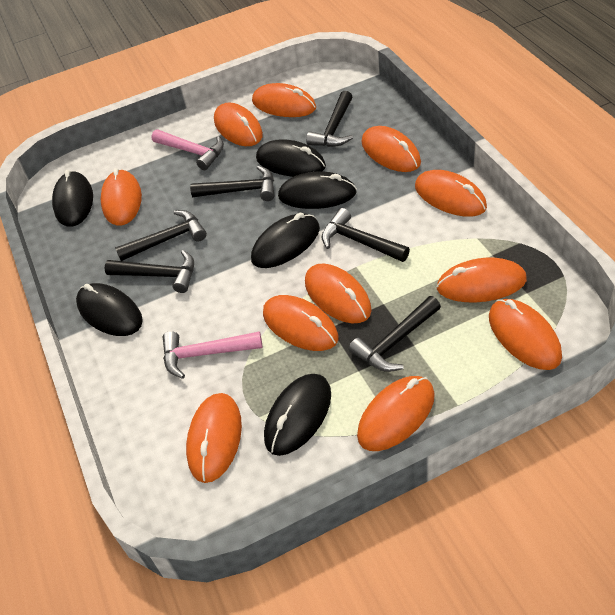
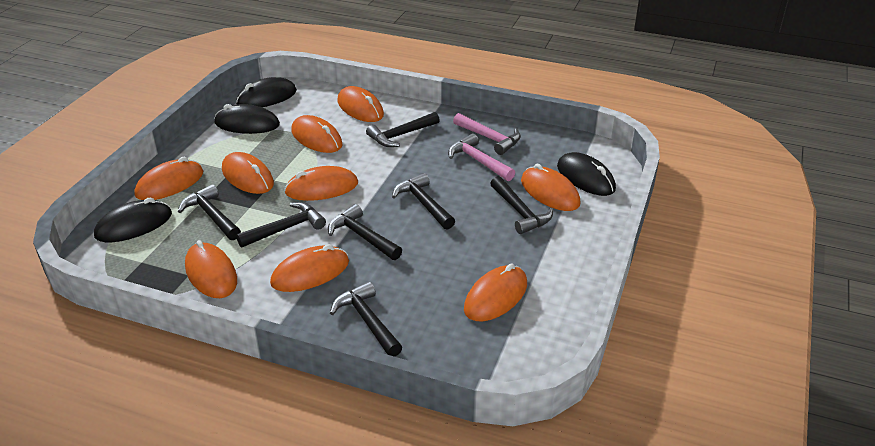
black hammer: 6 -> 7
black mouse: 6 -> 4
orange mouse: 11 -> 9

